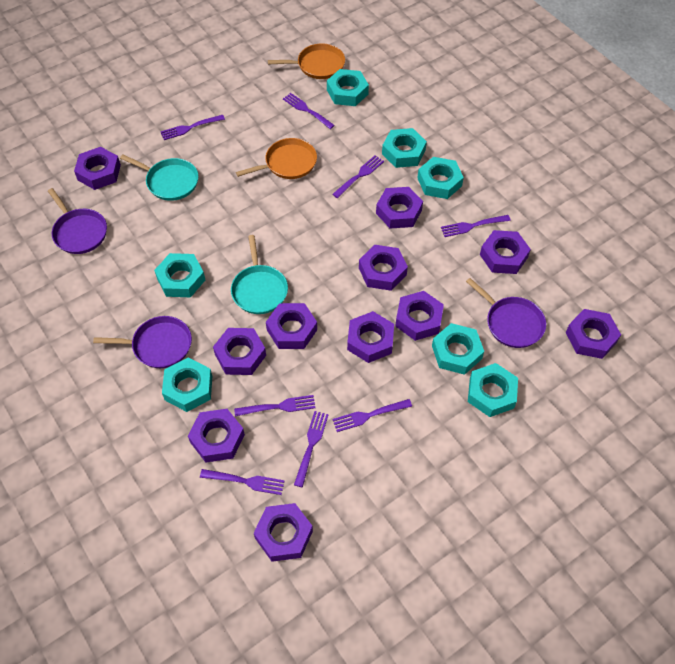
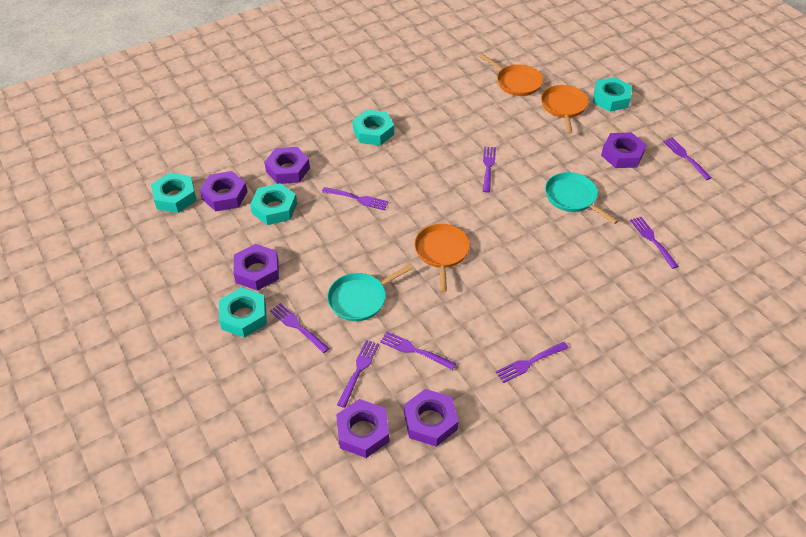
orange pan: 2 -> 3
purple nut: 11 -> 6
purple pan: 3 -> 0
turquoise nut: 7 -> 5

